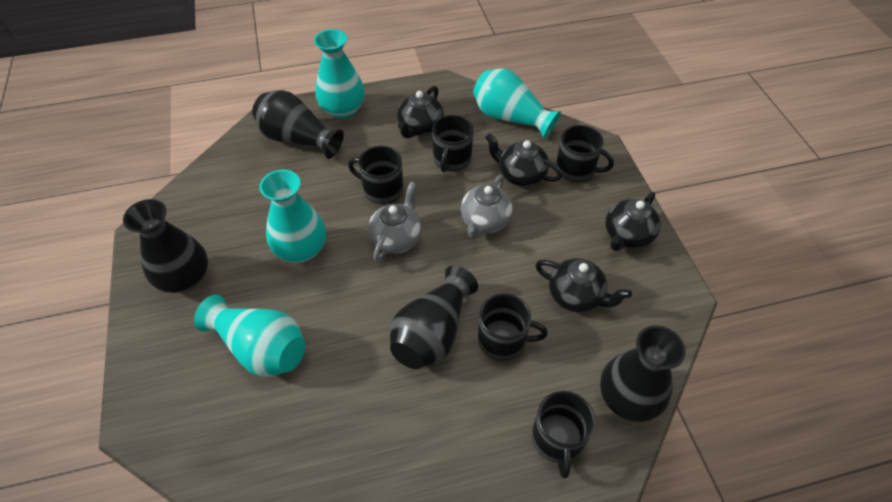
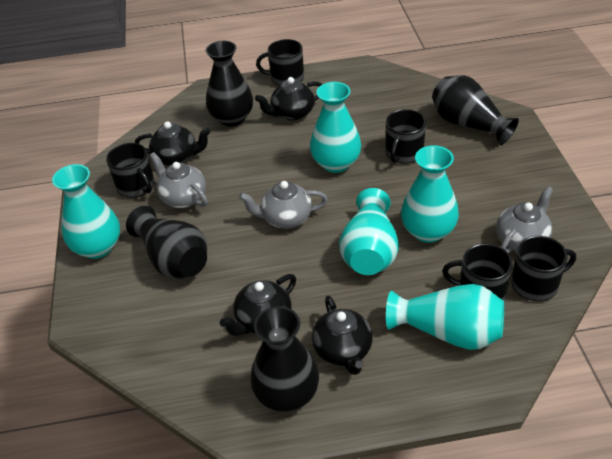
grey teapot: 2 -> 3
turquoise vase: 4 -> 5

